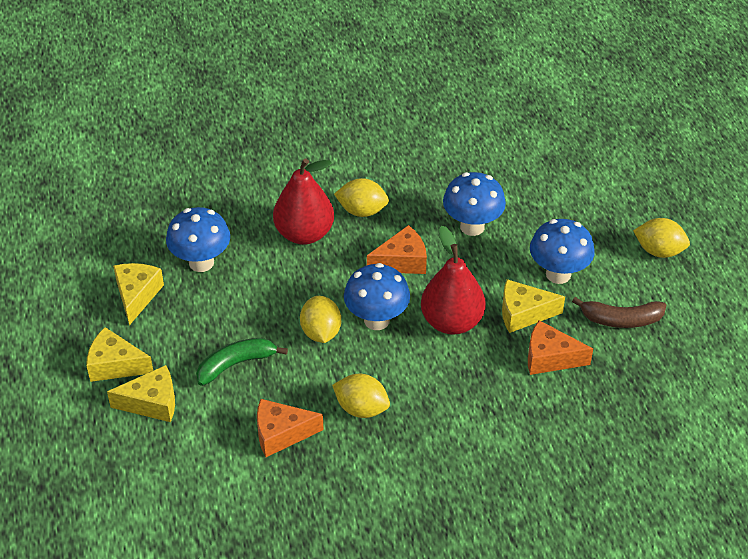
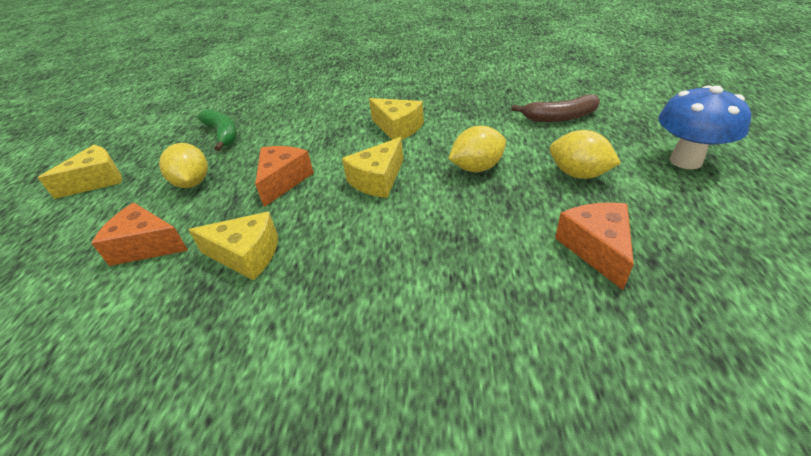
blue mushroom: 4 -> 1
red pear: 2 -> 0
yellow lemon: 4 -> 3

